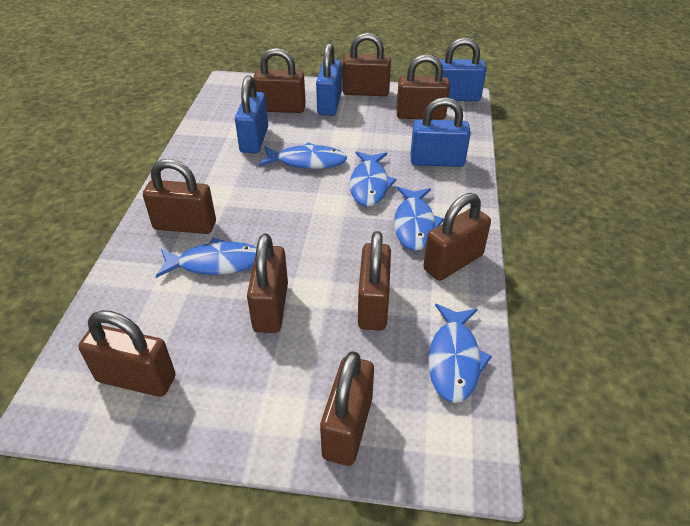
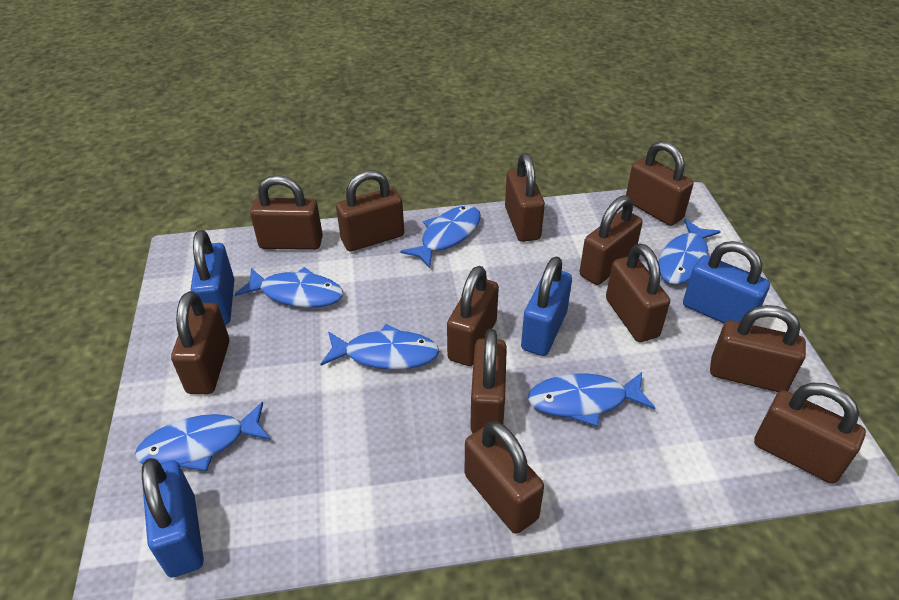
blue fish: 5 -> 6
brown padlock: 9 -> 12

